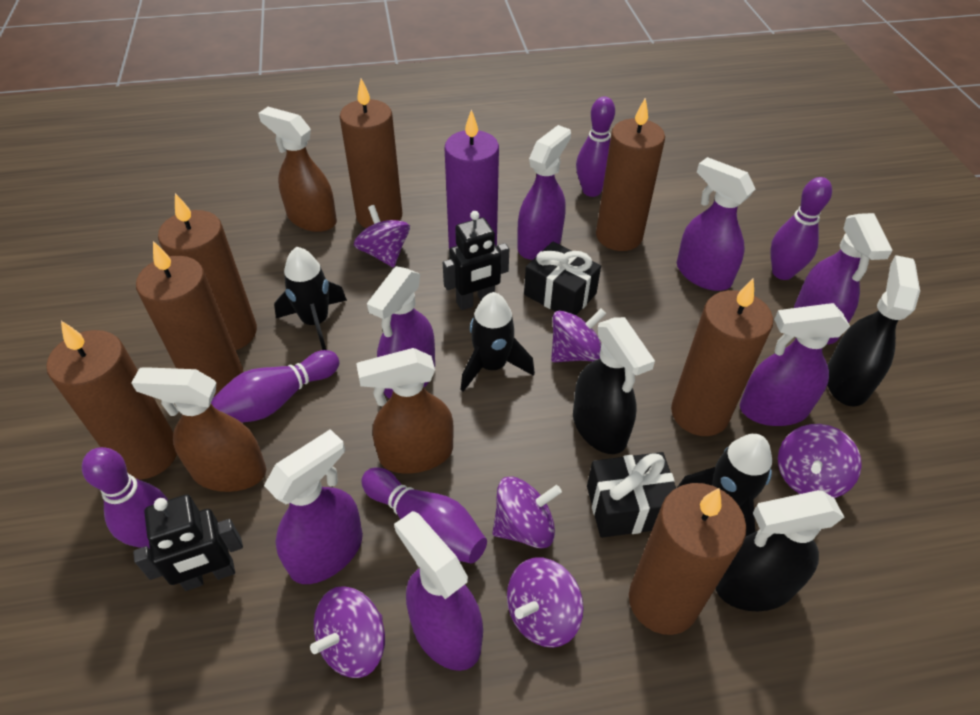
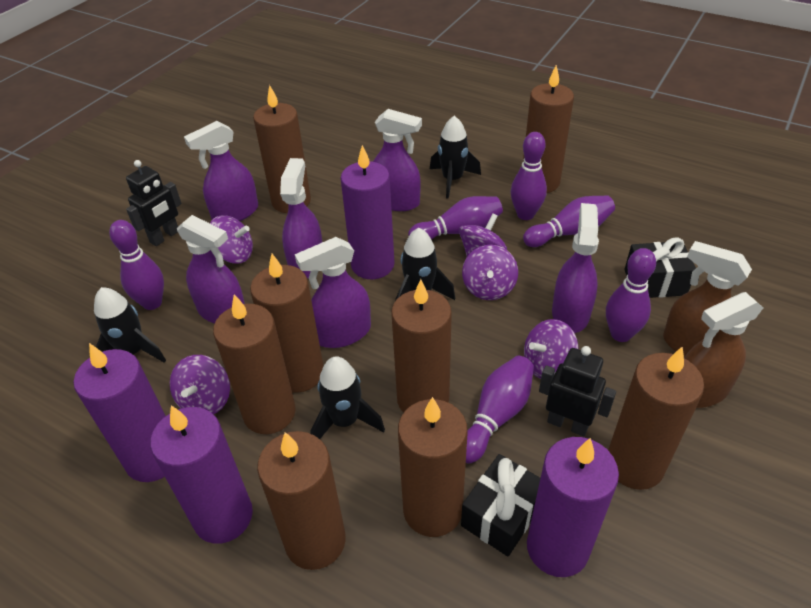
black rocket: 3 -> 4
black spray bottle: 3 -> 0
brown candle: 7 -> 8
brown spray bottle: 3 -> 2
purple bowling pin: 5 -> 6
purple candle: 1 -> 4
purple spinning top: 6 -> 5
purple spray bottle: 7 -> 6

